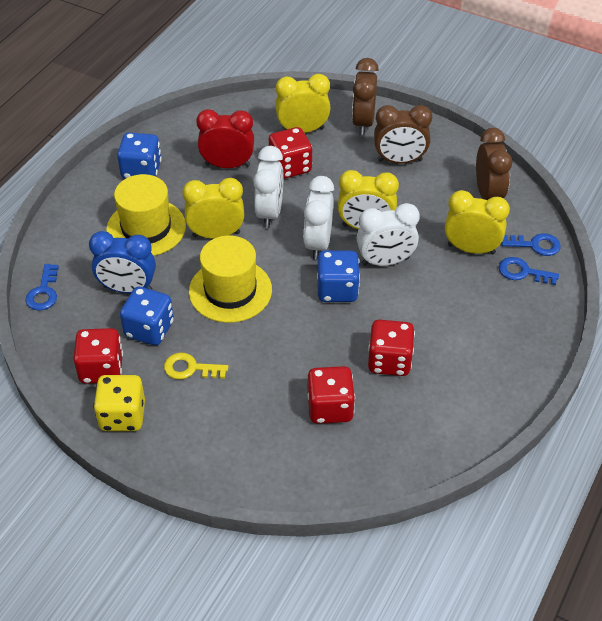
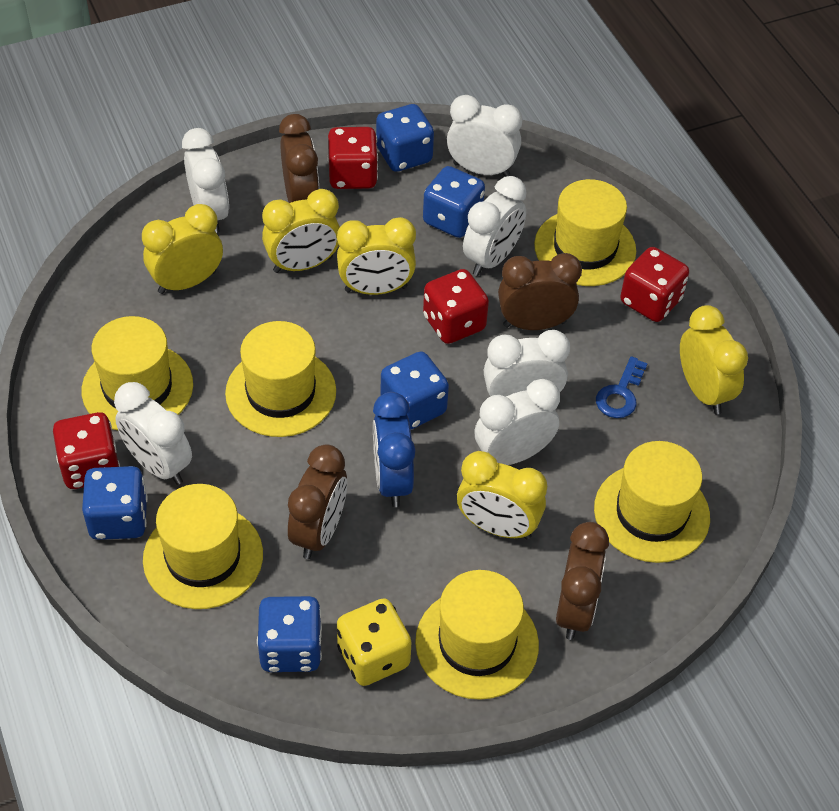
blue dice: 3 -> 5
blue key: 3 -> 1
brown clock: 3 -> 4
red clock: 1 -> 0
white clock: 3 -> 6
yellow clock: 4 -> 5
yellow hat: 2 -> 6
yellow key: 1 -> 0

